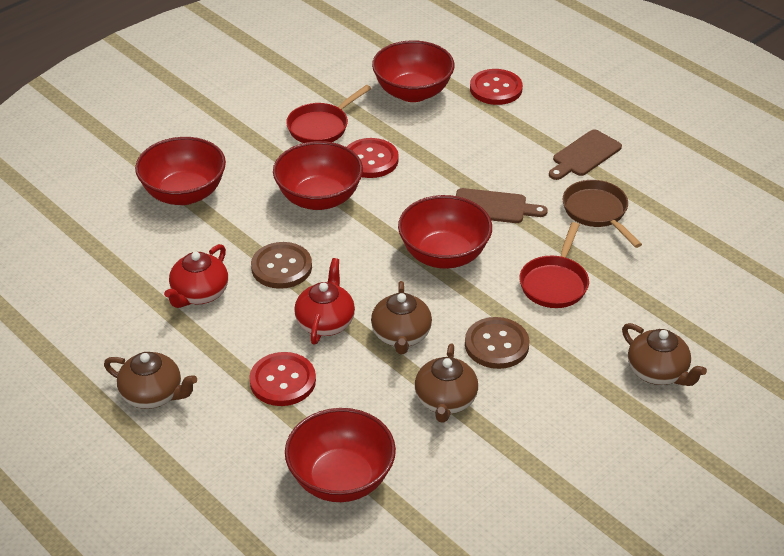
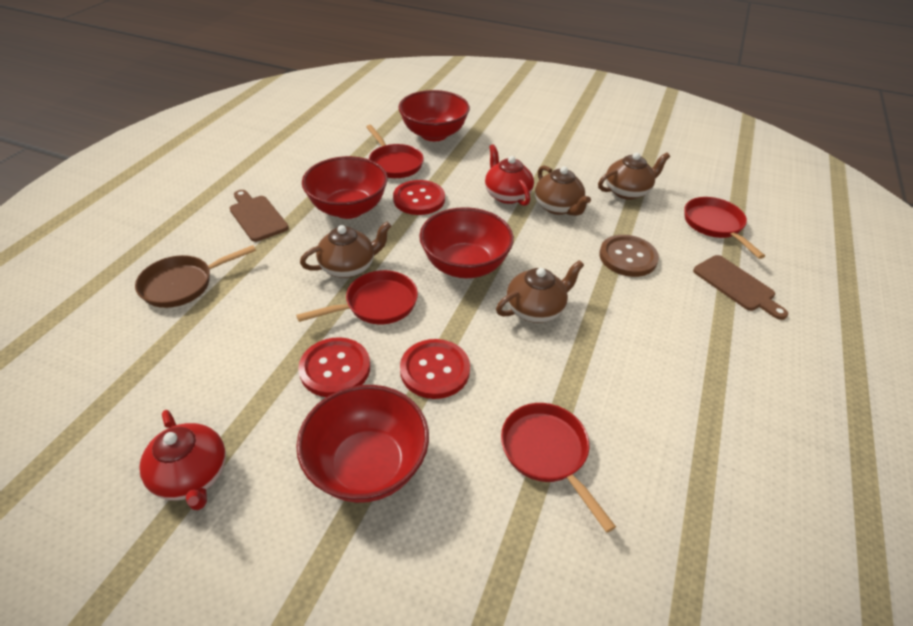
brown button: 2 -> 1
red bowl: 5 -> 4
red pan: 2 -> 4

